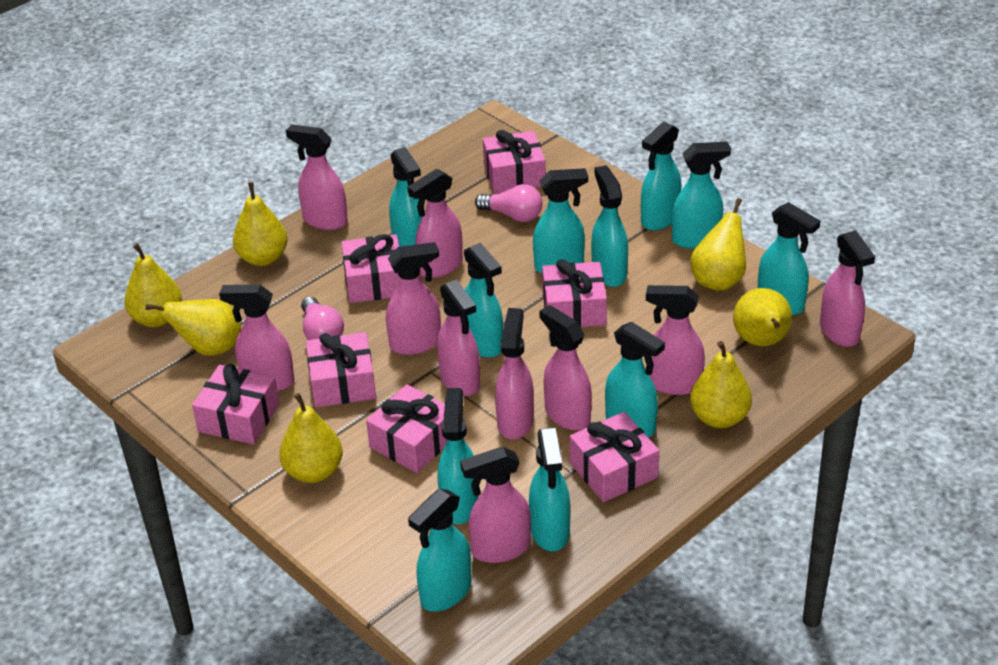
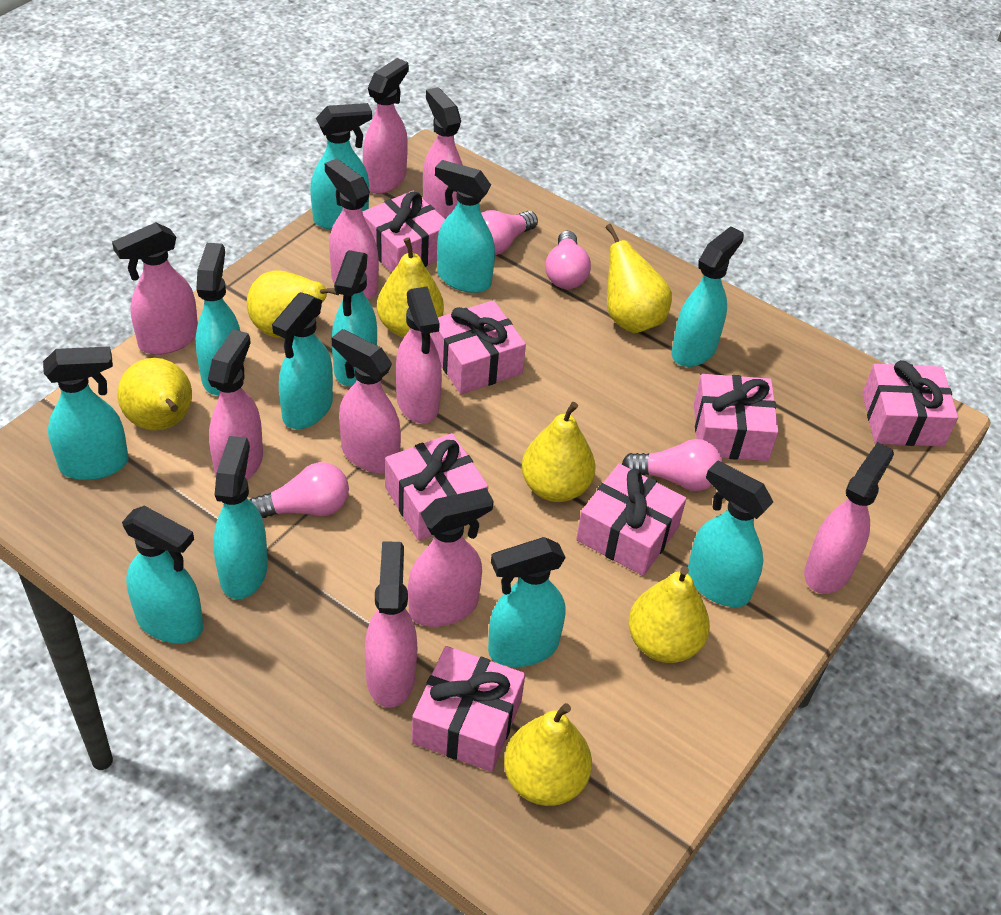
pink light bulb: 2 -> 4

